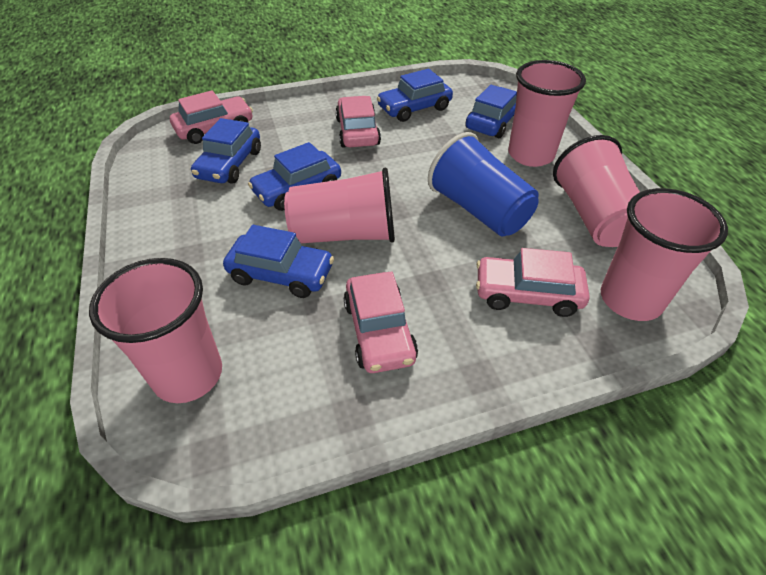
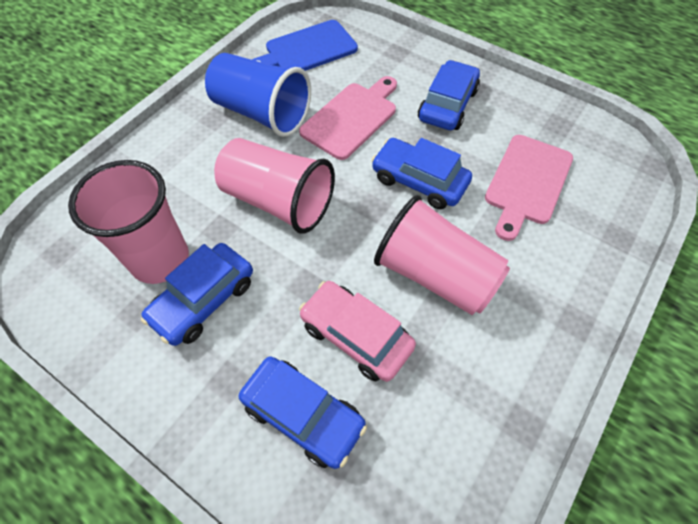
blue car: 5 -> 4
blue cutting board: 0 -> 1
pink car: 4 -> 1
pink cup: 5 -> 3
pink cutting board: 0 -> 2

